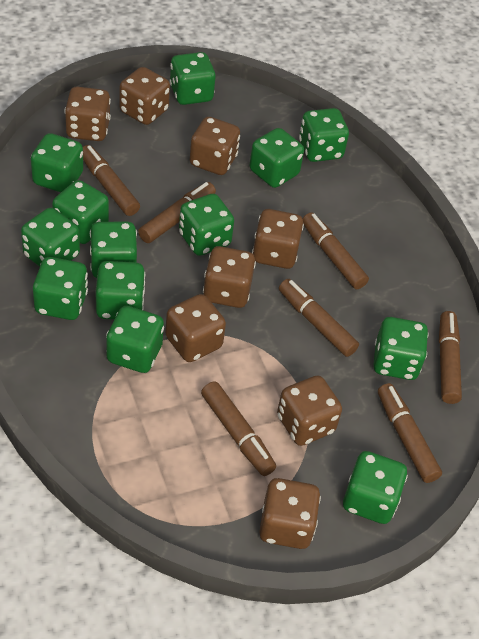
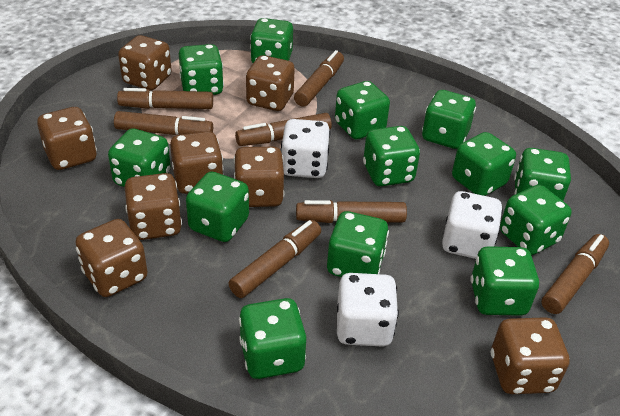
white dice: 0 -> 3

